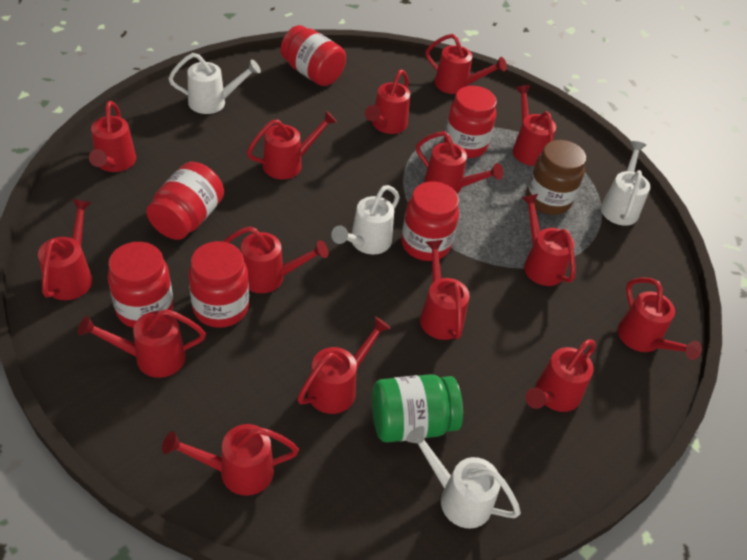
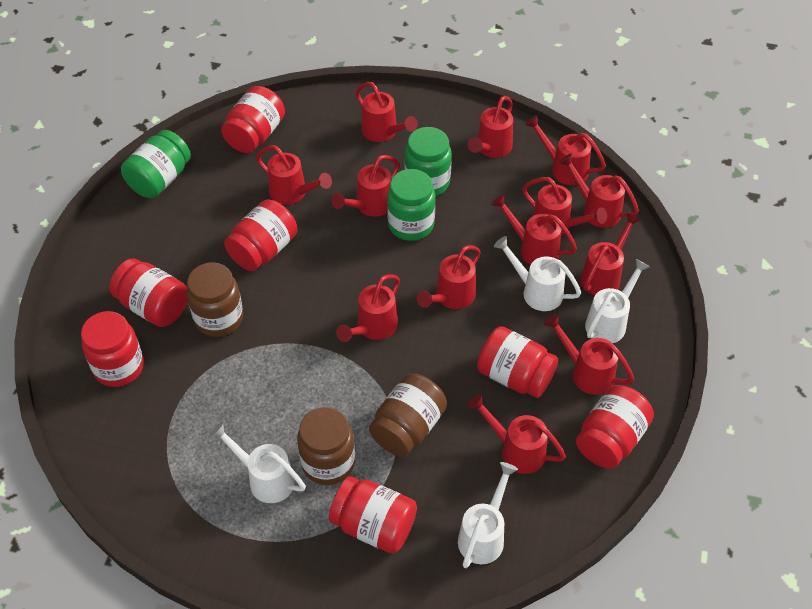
brown jar: 1 -> 3
green jar: 1 -> 3
red jar: 6 -> 7
red watering can: 15 -> 13

